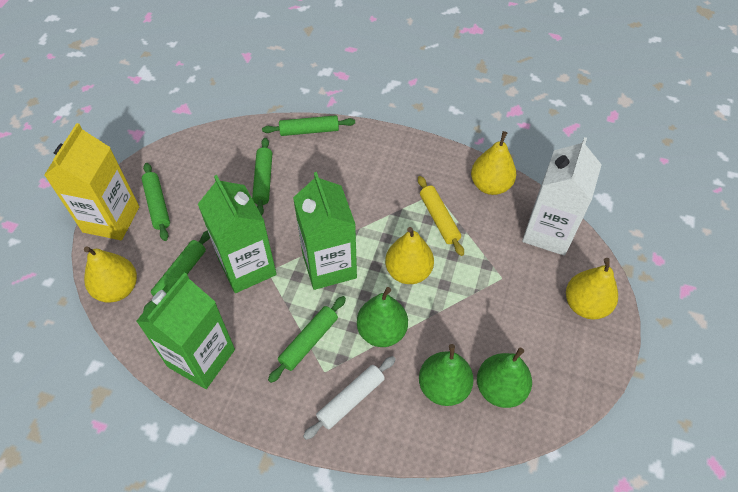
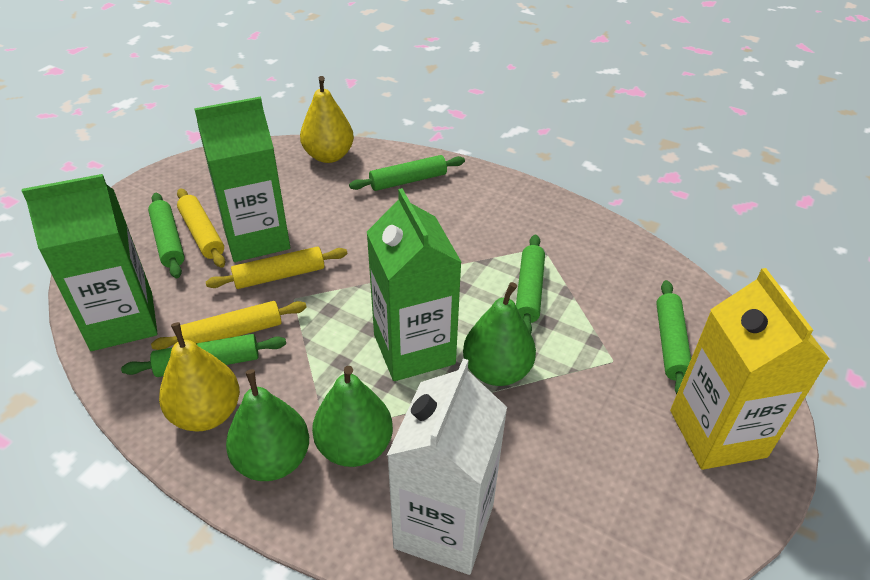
white rolling pin: 1 -> 0
yellow pear: 4 -> 2
yellow rolling pin: 1 -> 3

